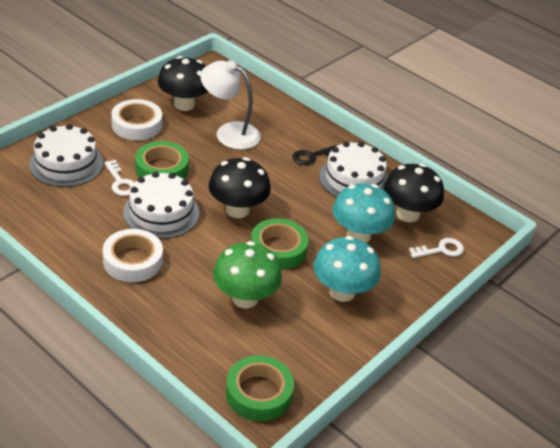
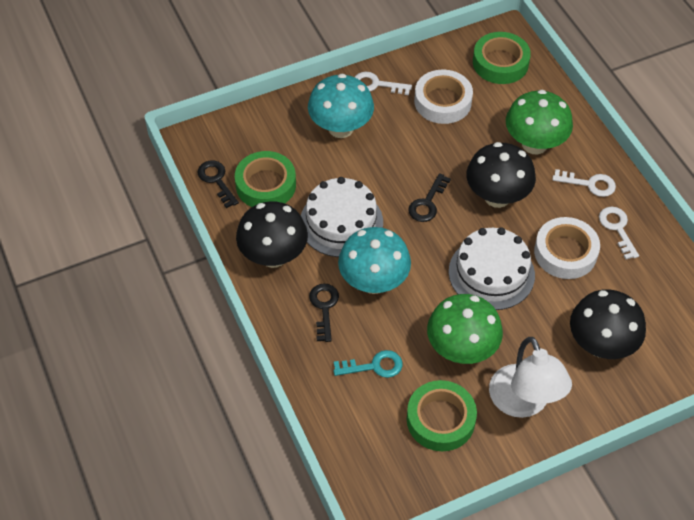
black key: 1 -> 3
green mushroom: 1 -> 2
turquoise key: 0 -> 1
white cake: 3 -> 2
white key: 2 -> 3

